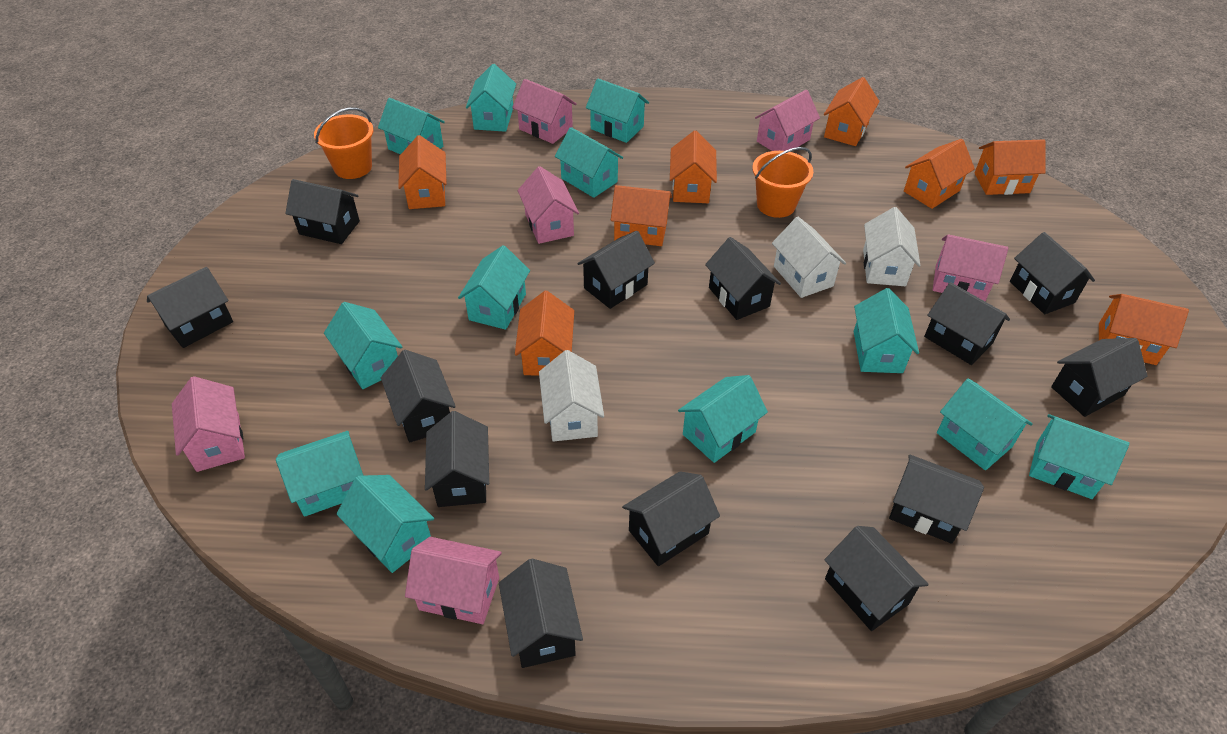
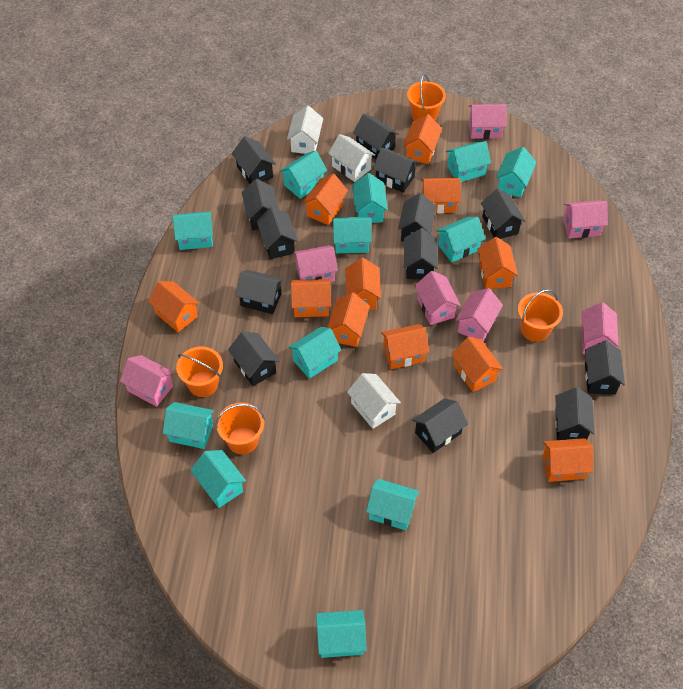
orange bucket: 2 -> 4
orange house: 8 -> 11
pink house: 6 -> 7

